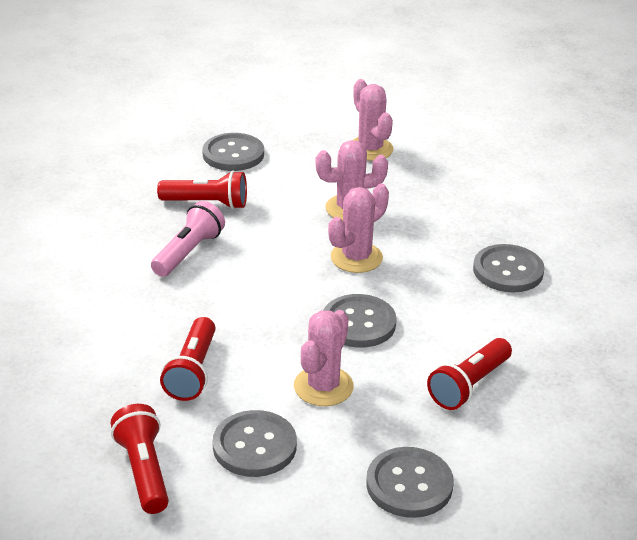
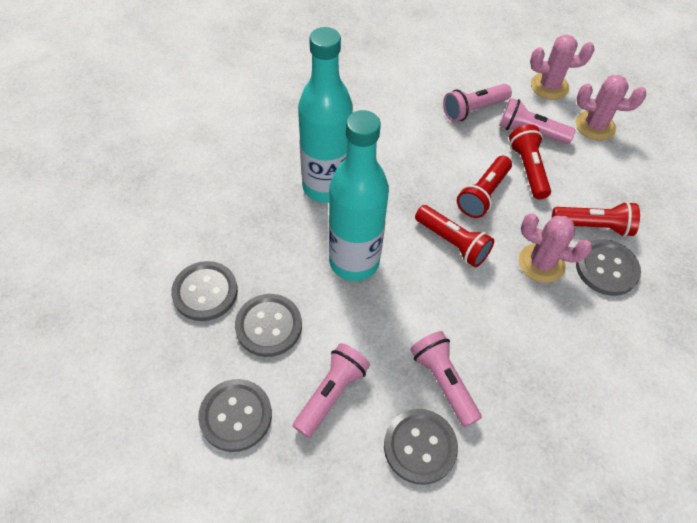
pink cactus: 4 -> 3
pink flashlight: 1 -> 4
turquoise bottle: 0 -> 2

